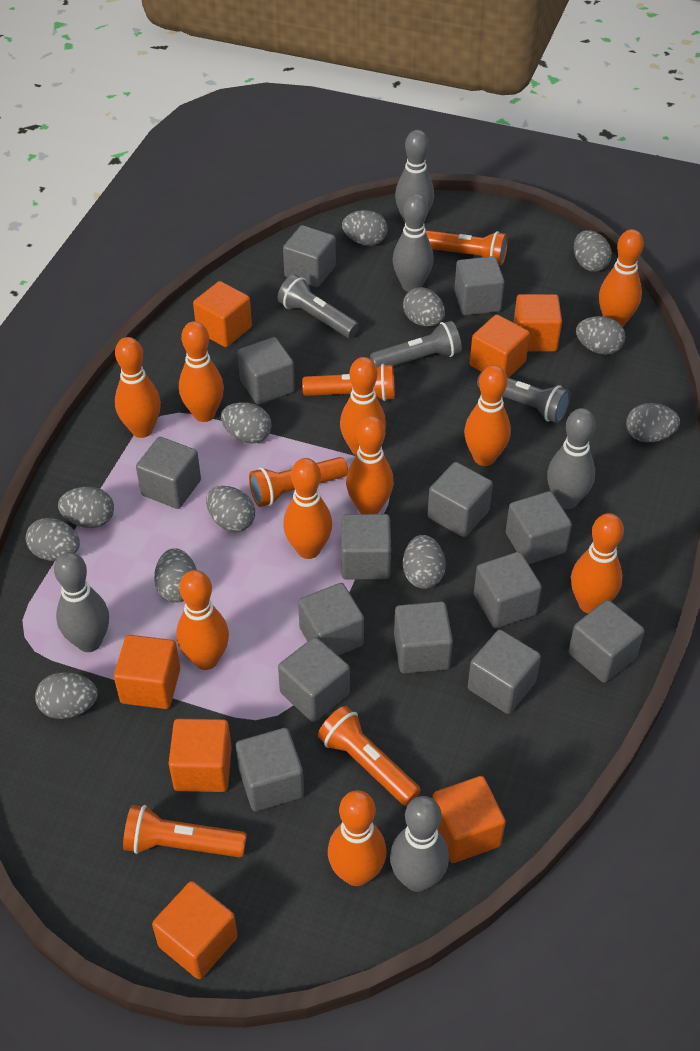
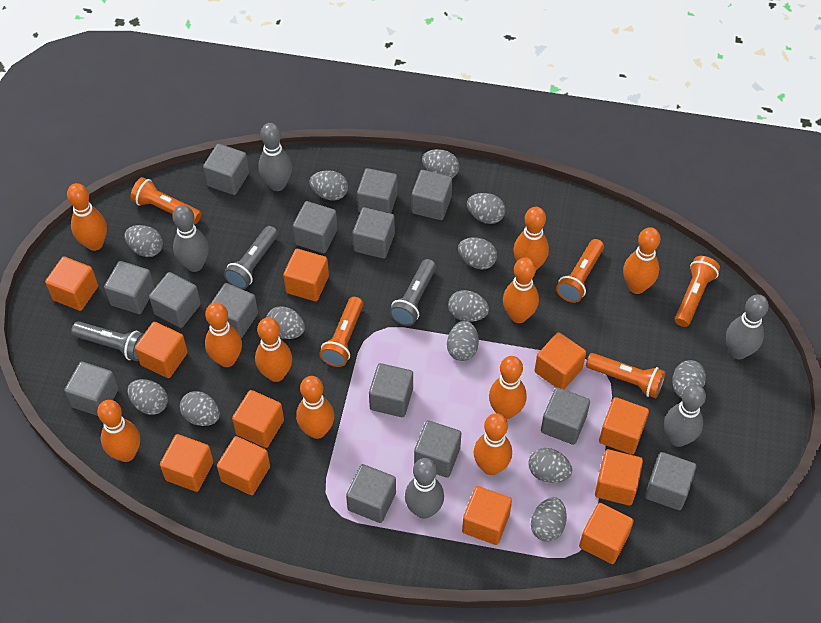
grey egg: 12 -> 13
orange cube: 7 -> 11

